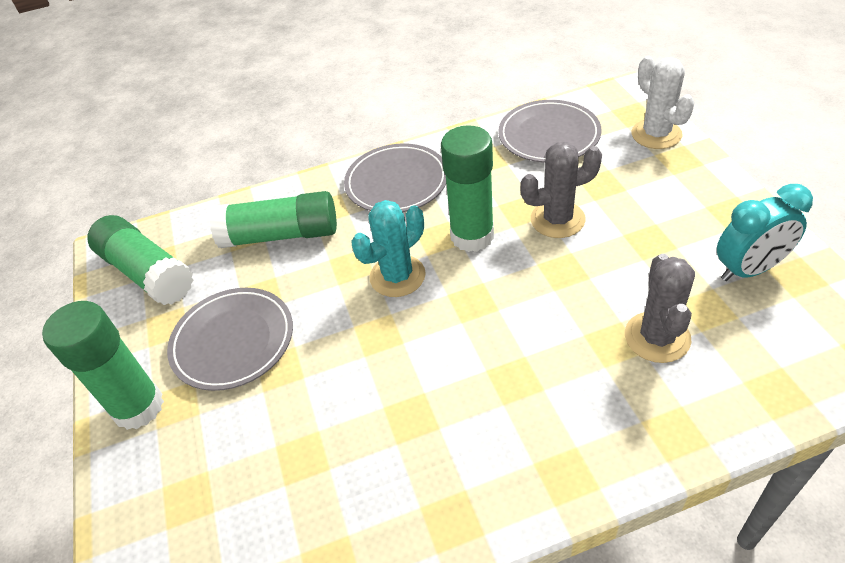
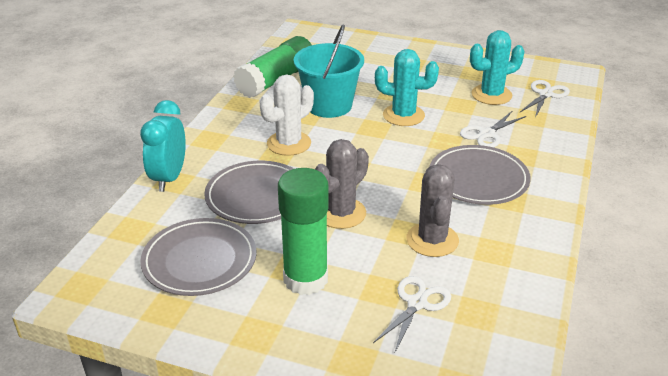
green glue stick: 4 -> 2
turquoise bucket: 0 -> 1
turquoise cactus: 1 -> 2
white scissors: 0 -> 3

